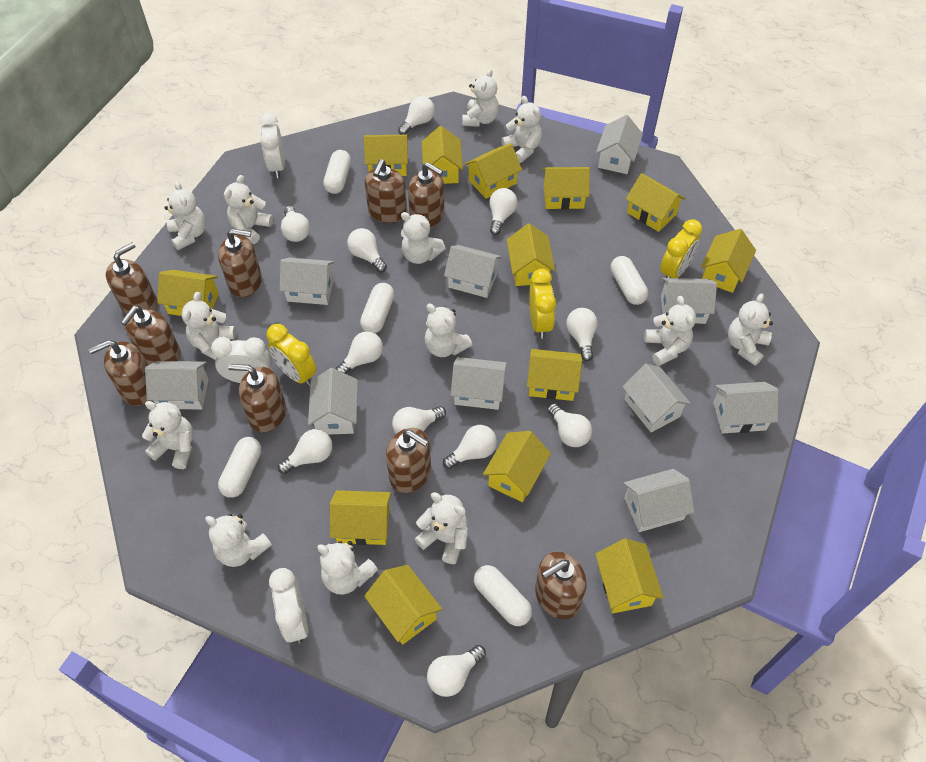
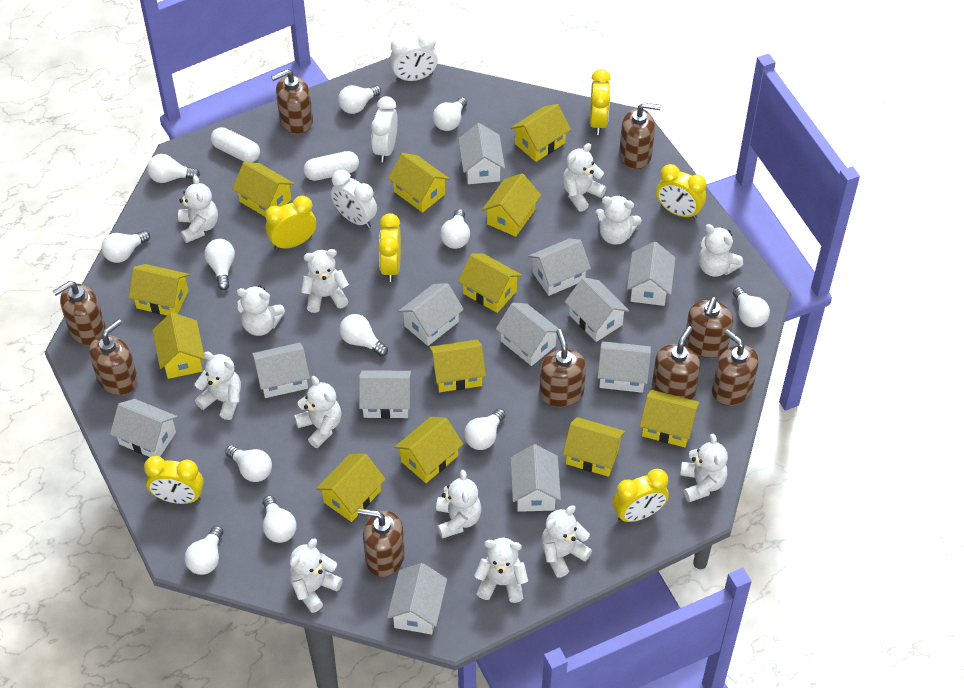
white capsule: 5 -> 2
white house: 10 -> 12
white light bulb: 11 -> 12
yellow clock: 3 -> 6
yellow house: 13 -> 12

